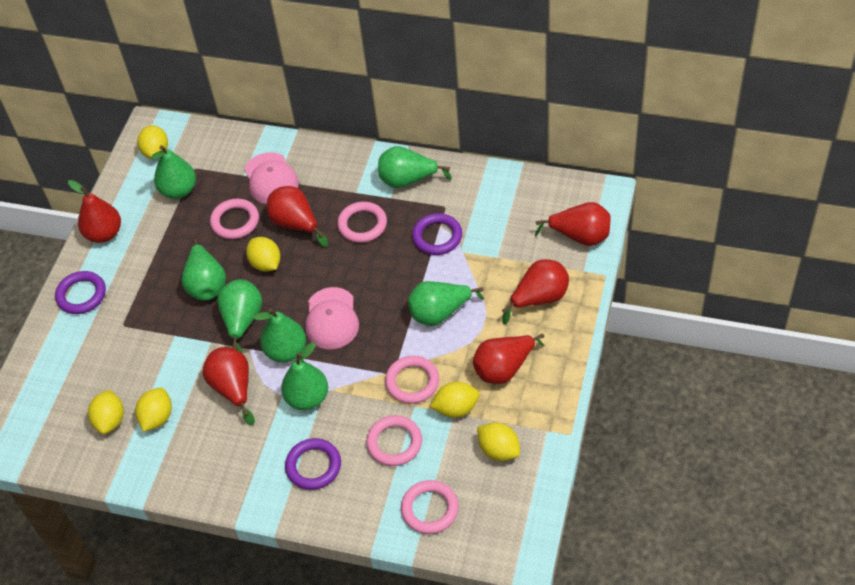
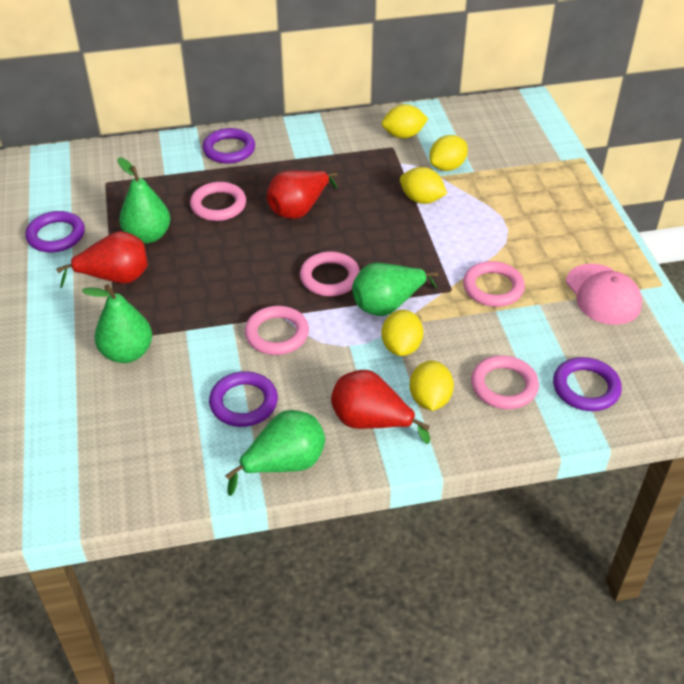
green pear: 7 -> 4
pink cap: 2 -> 1
purple ring: 3 -> 4
red pear: 6 -> 3
yellow lemon: 6 -> 5

